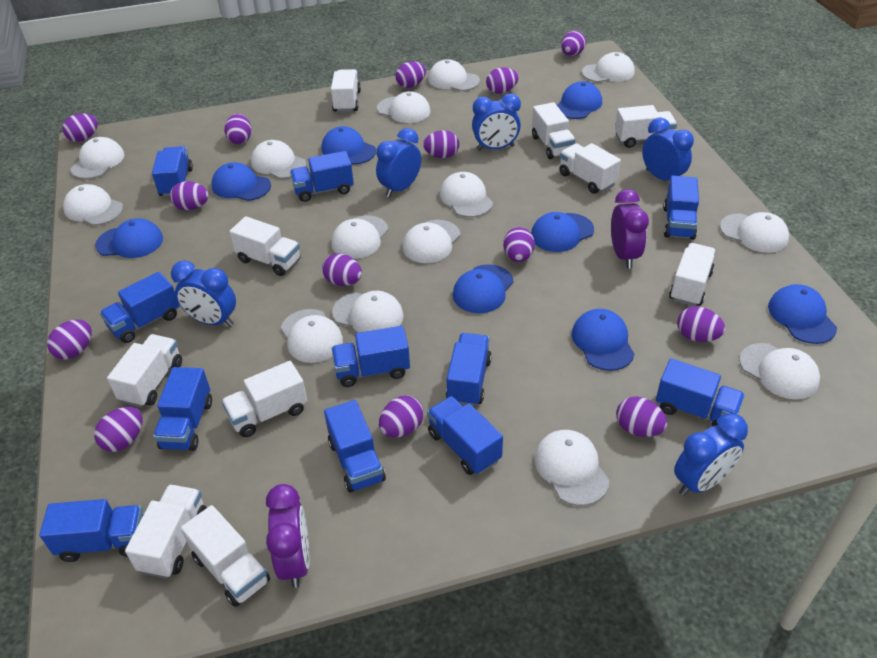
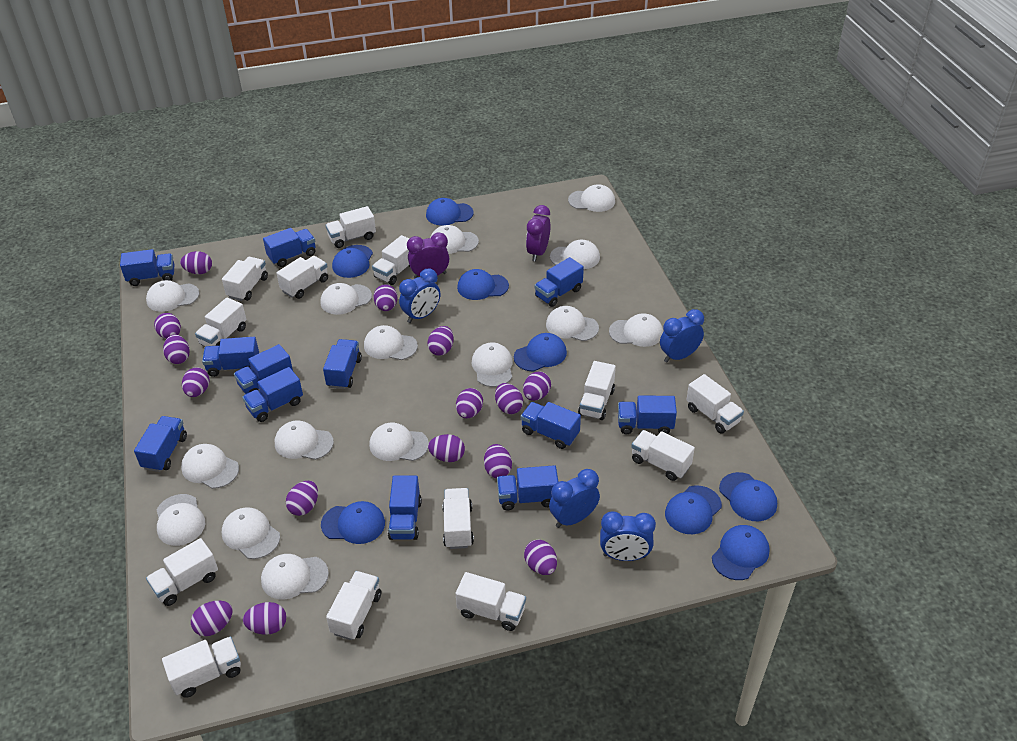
blue clock: 5 -> 4
blue truck: 11 -> 12
purple egg: 14 -> 15
white cap: 14 -> 15
white truck: 10 -> 13

